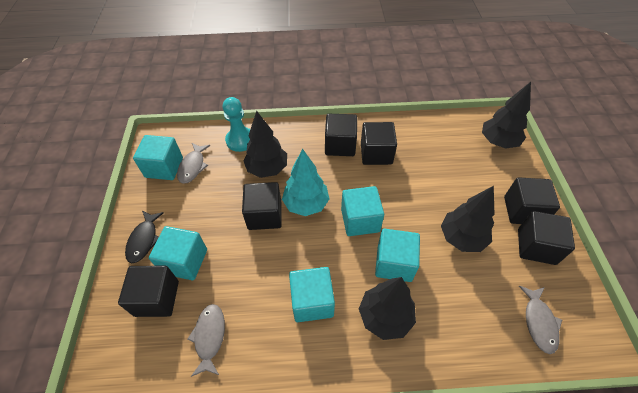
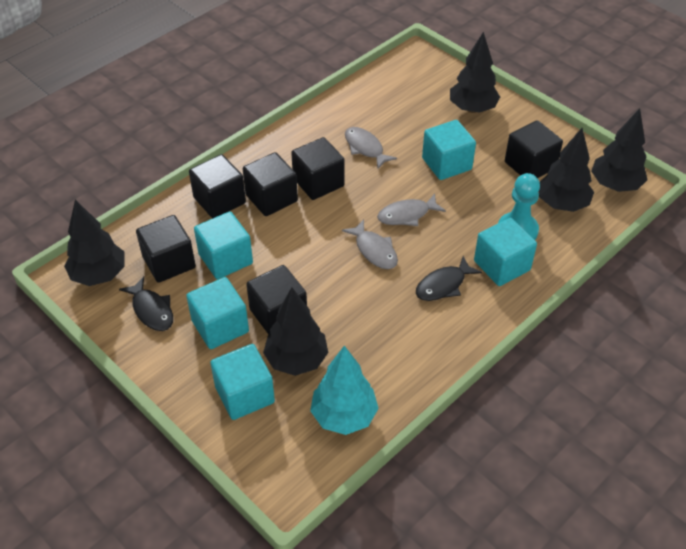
black fish: 1 -> 2
black tree: 4 -> 5

